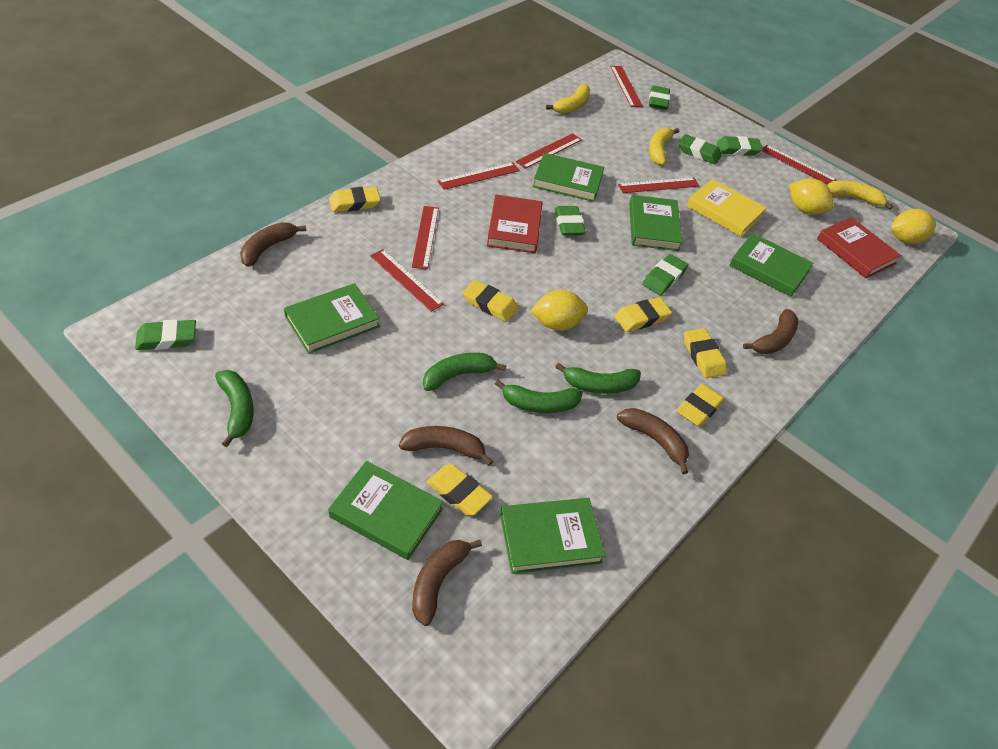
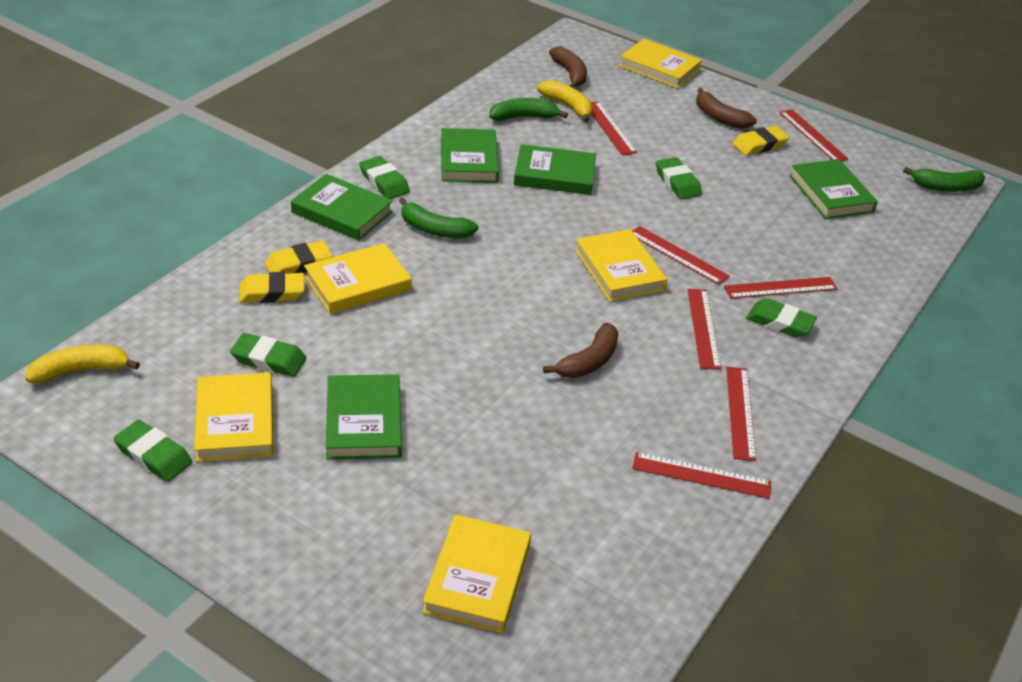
brown banana: 5 -> 3
green banana: 4 -> 3
green book: 6 -> 5
green eraser: 6 -> 5
red book: 2 -> 0
yellow banana: 3 -> 2
yellow book: 1 -> 5
yellow eraser: 6 -> 3
yellow lemon: 3 -> 0

